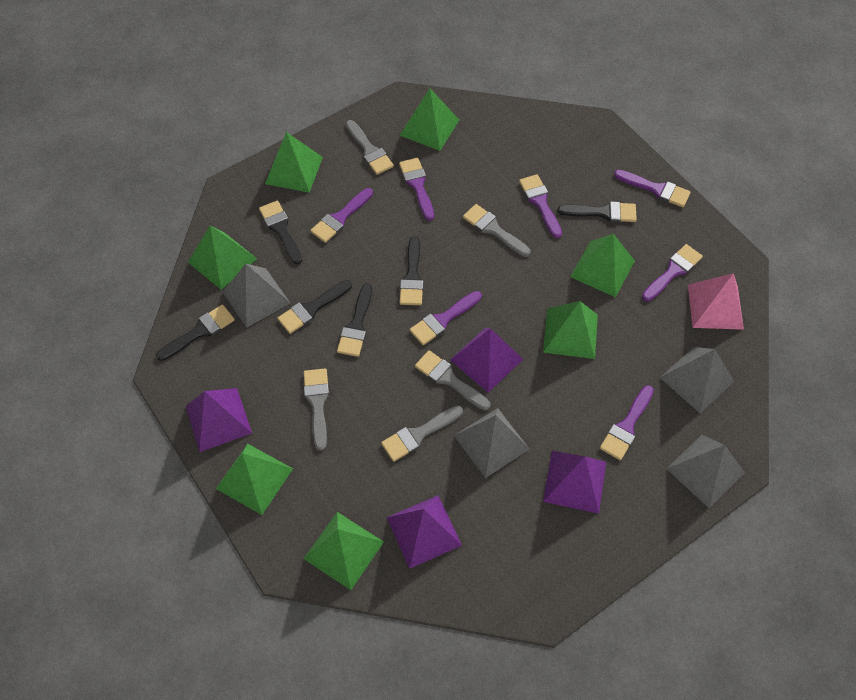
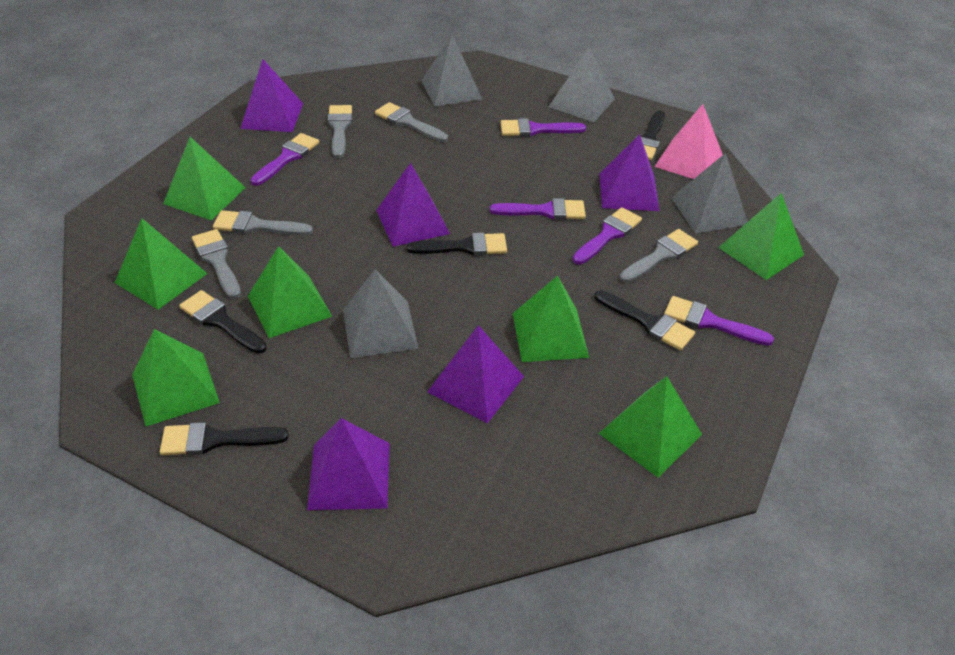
black brush: 6 -> 5
purple brush: 7 -> 5
purple pyramid: 4 -> 5

